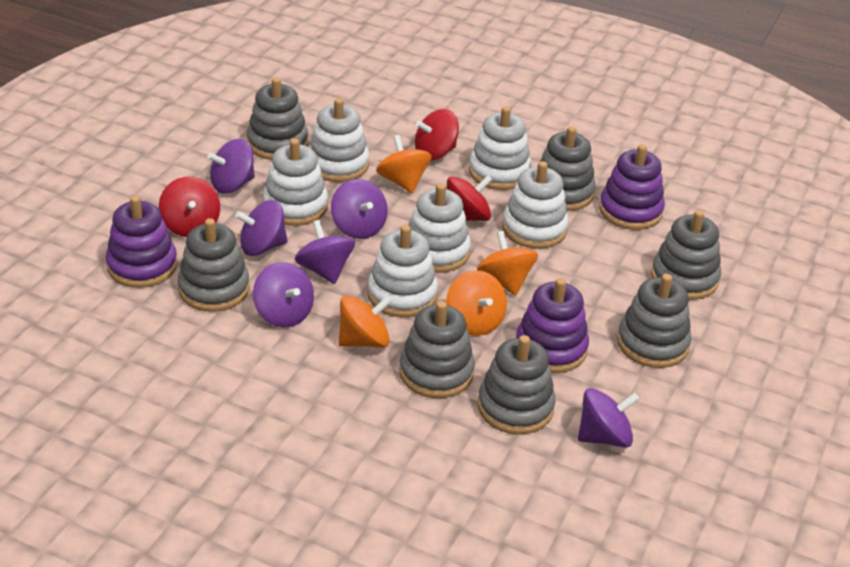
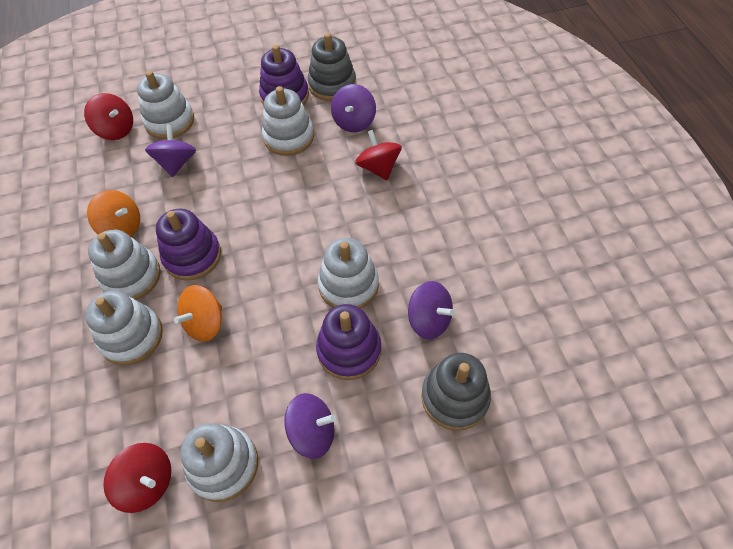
grey stacking toy: 7 -> 2
orange spinning top: 4 -> 2
purple spinning top: 6 -> 4

